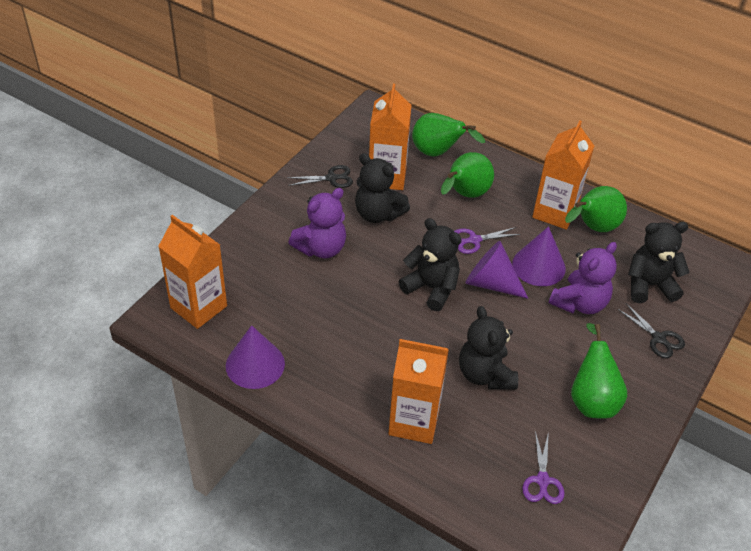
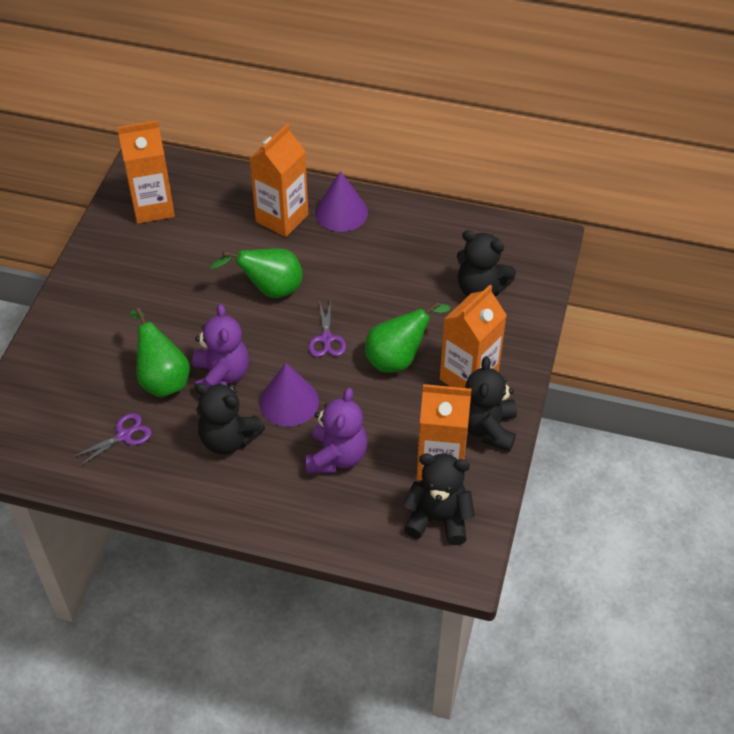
black scissors: 2 -> 0
green pear: 4 -> 3
purple cone: 3 -> 2

